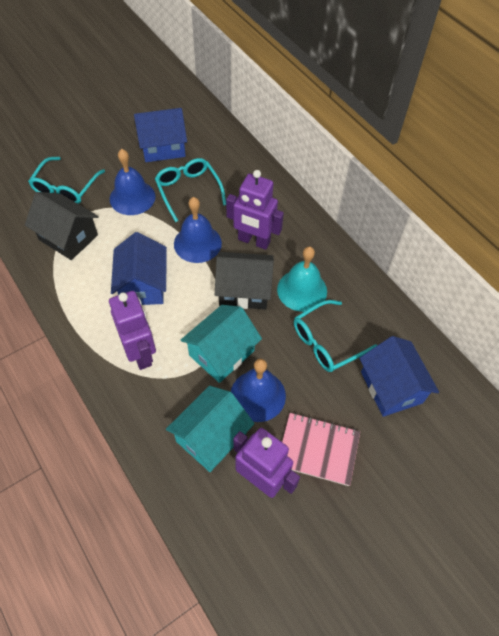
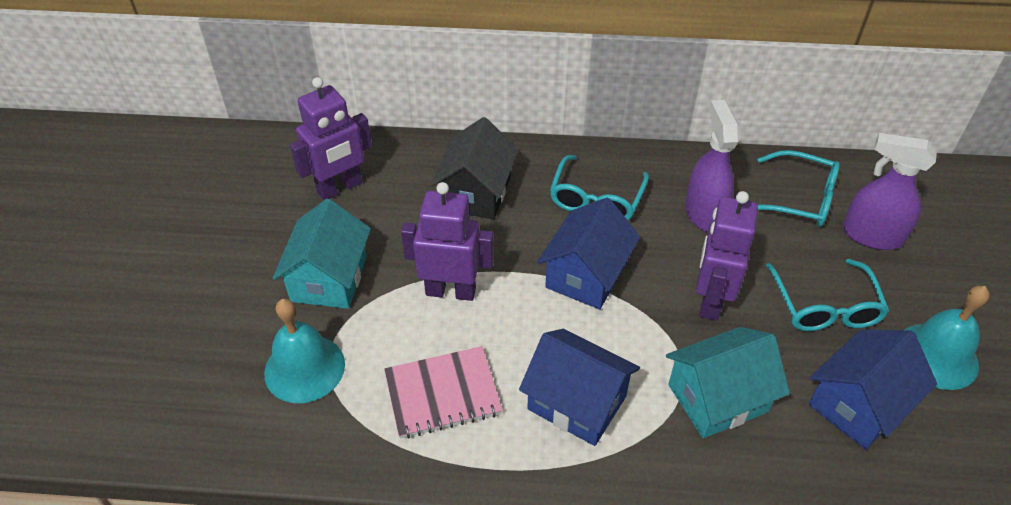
black house: 2 -> 1
blue bell: 3 -> 0
purple spray bottle: 0 -> 2
turquoise bell: 1 -> 2

